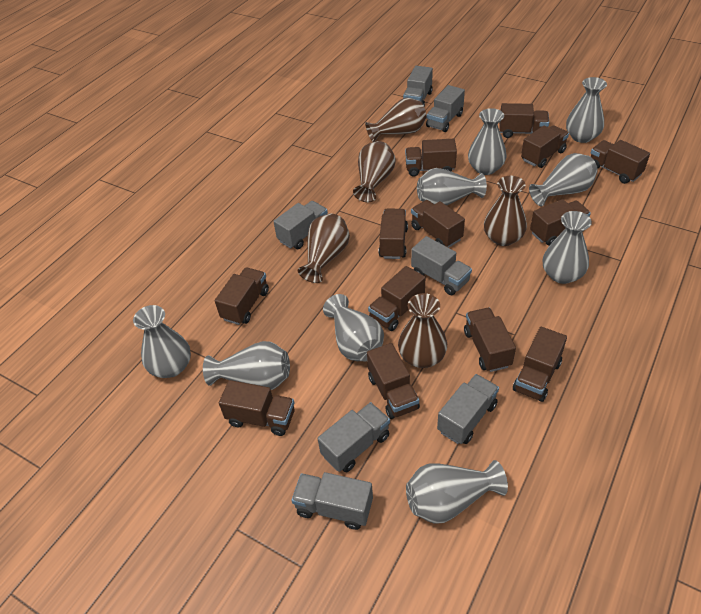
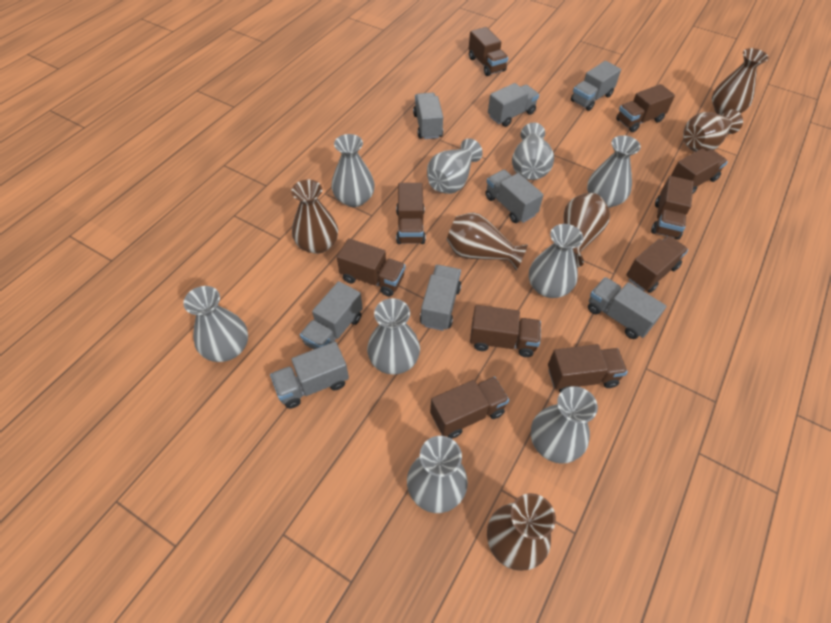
brown truck: 13 -> 10
brown vase: 5 -> 6
grey truck: 7 -> 8

